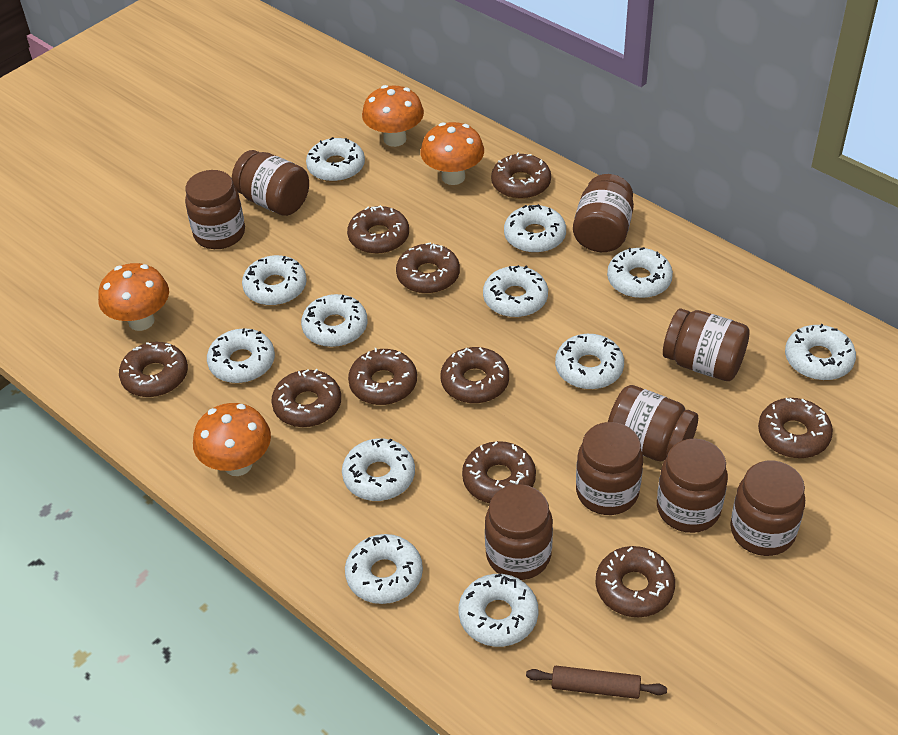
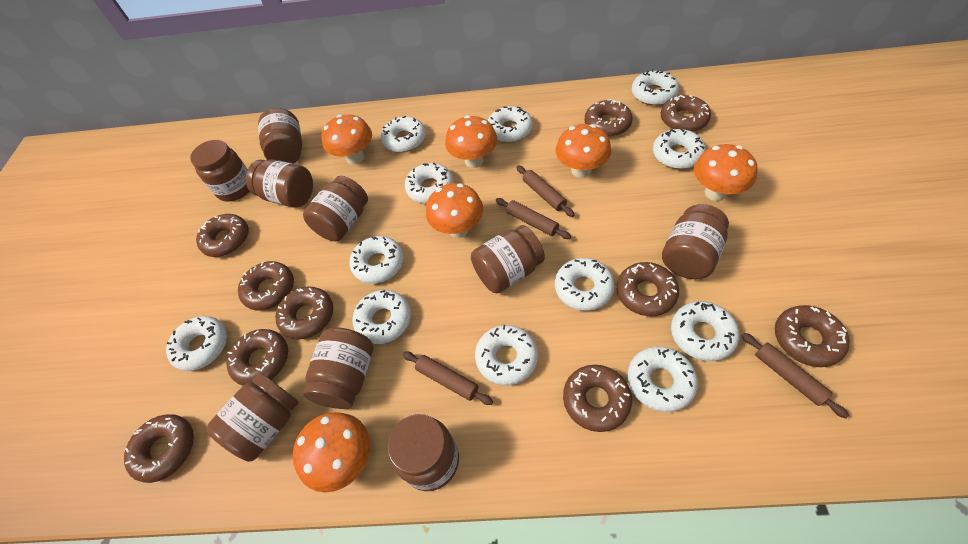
brown rolling pin: 1 -> 4
orange mushroom: 4 -> 6

